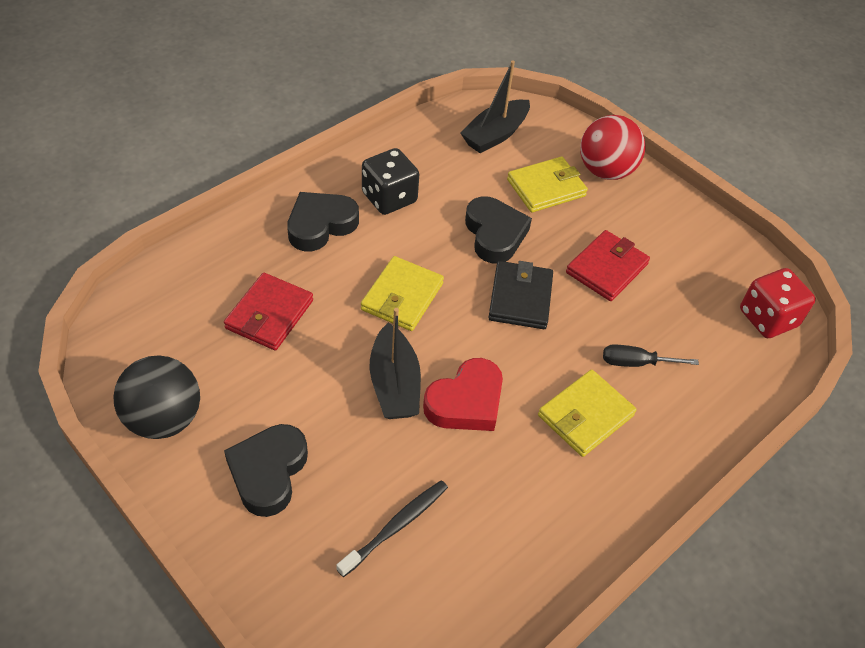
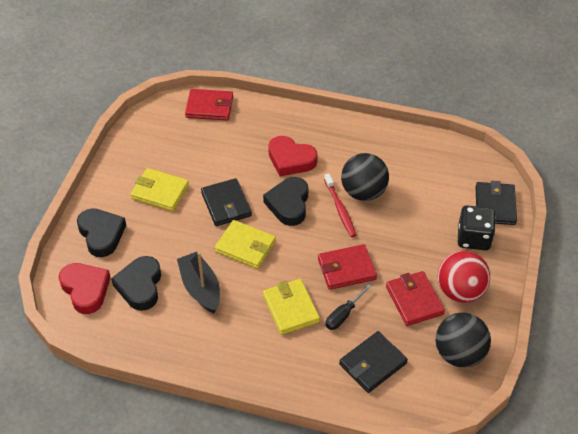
black ball: 1 -> 2
black boat: 2 -> 1
black toothbrush: 1 -> 0
black wallet: 1 -> 3
red dice: 1 -> 0
red heart: 1 -> 2
red toothbrush: 0 -> 1
red wallet: 2 -> 3

